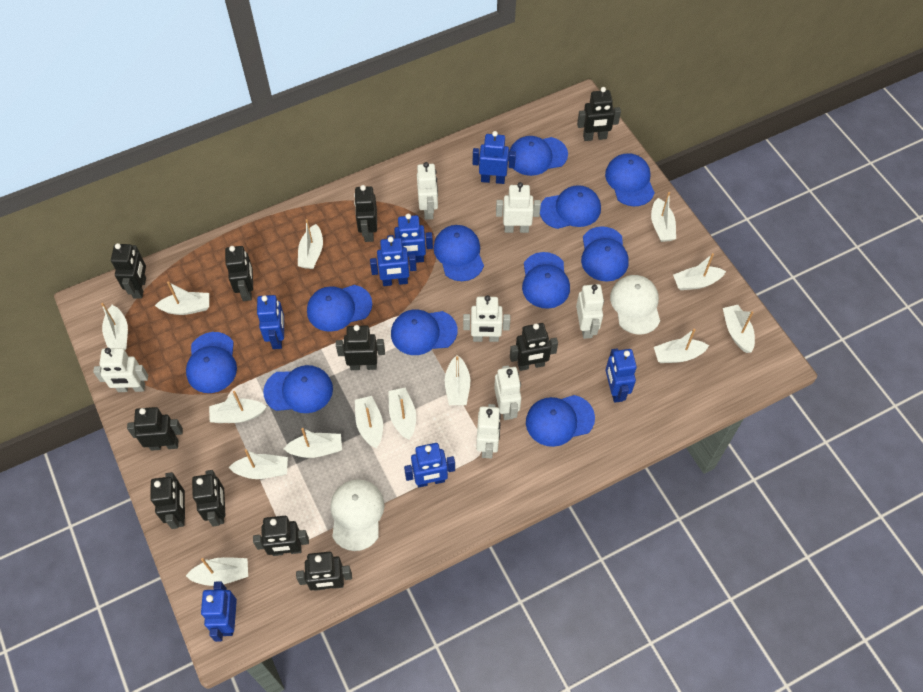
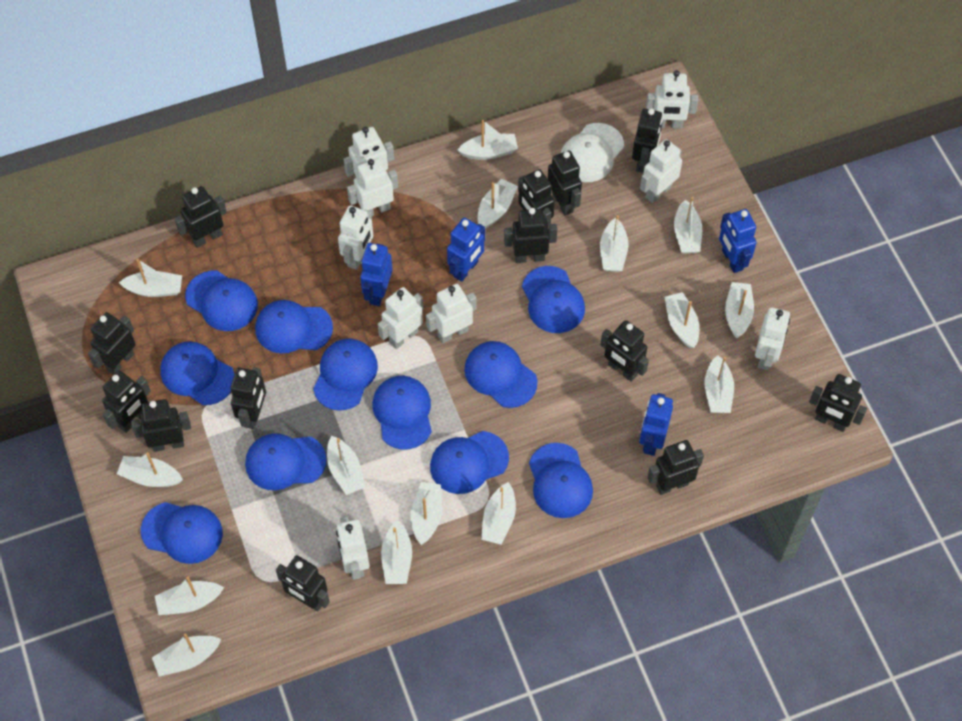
black robot: 11 -> 13
blue robot: 7 -> 4
white boat: 14 -> 15
white cap: 2 -> 1
white robot: 7 -> 9

